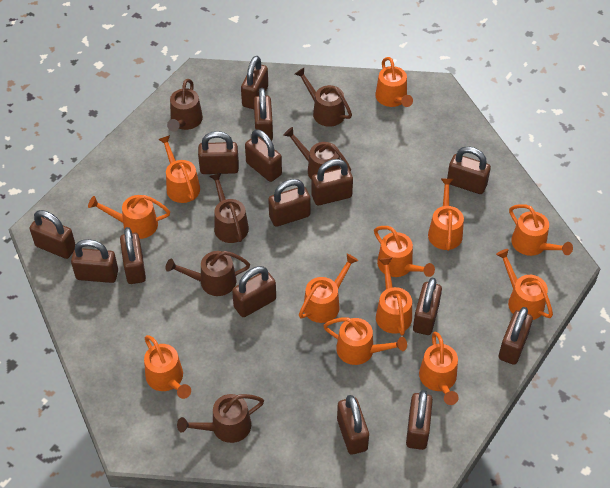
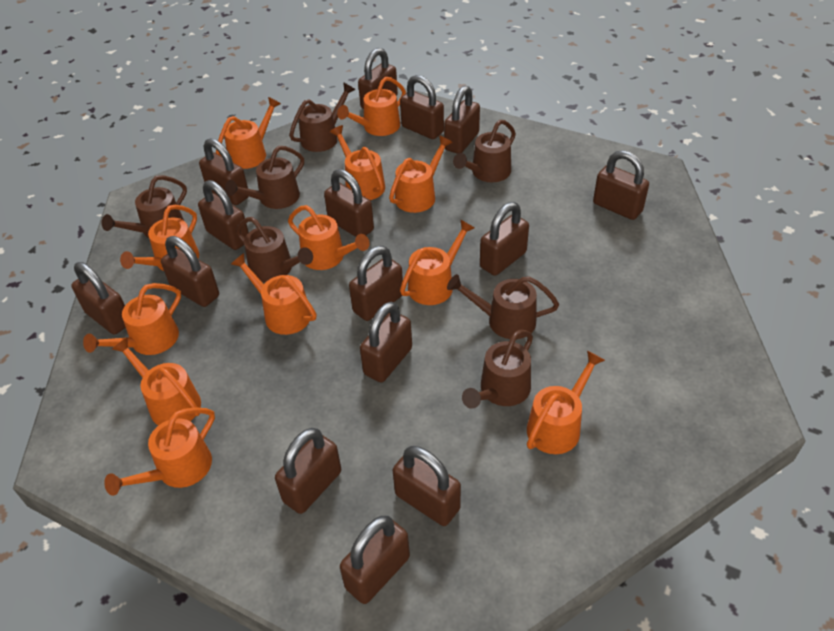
brown watering can: 6 -> 7

